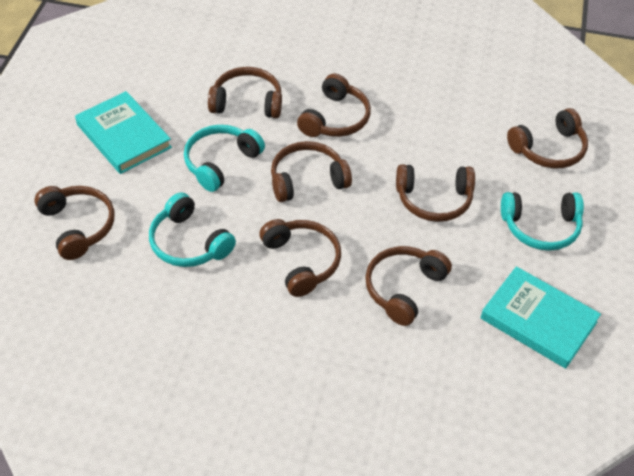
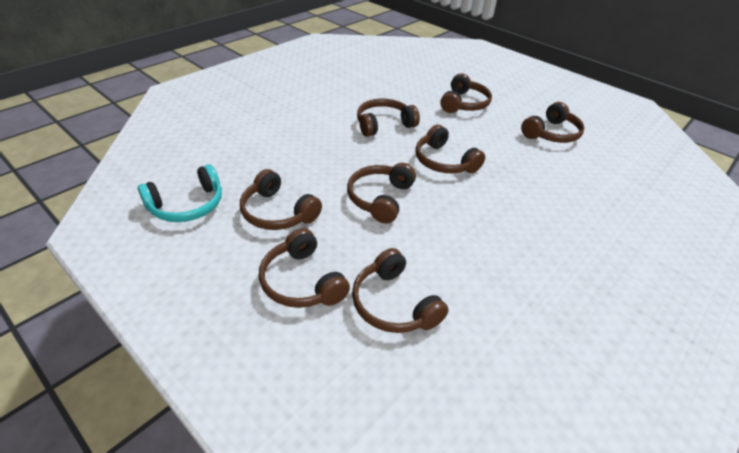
turquoise book: 2 -> 0
turquoise headphones: 3 -> 1

